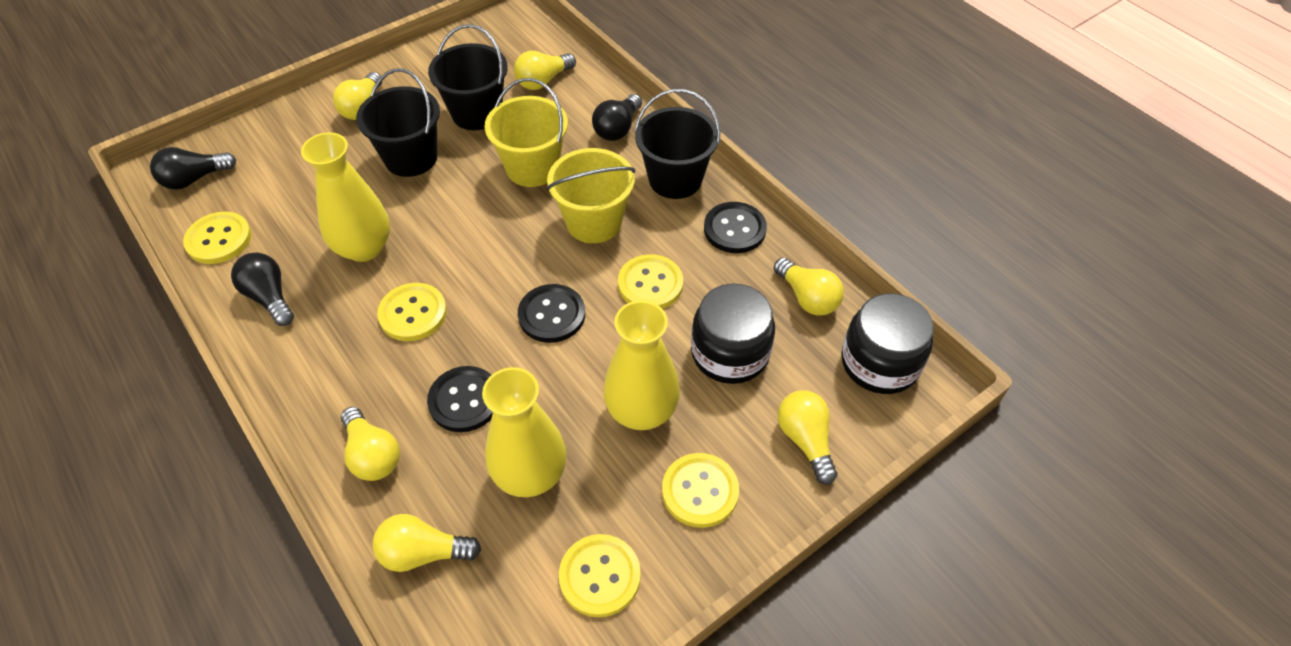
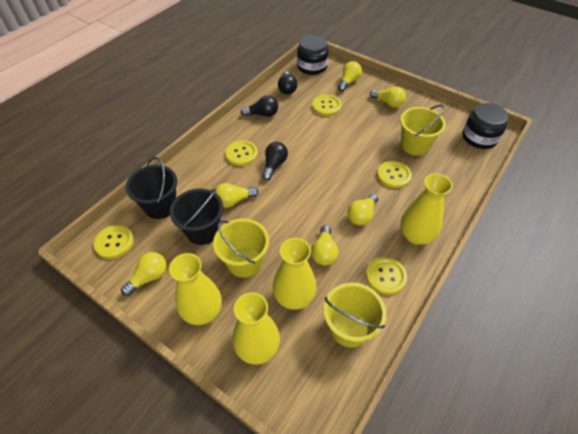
black bucket: 3 -> 2
black button: 3 -> 0
yellow bucket: 2 -> 3
yellow vase: 3 -> 4

